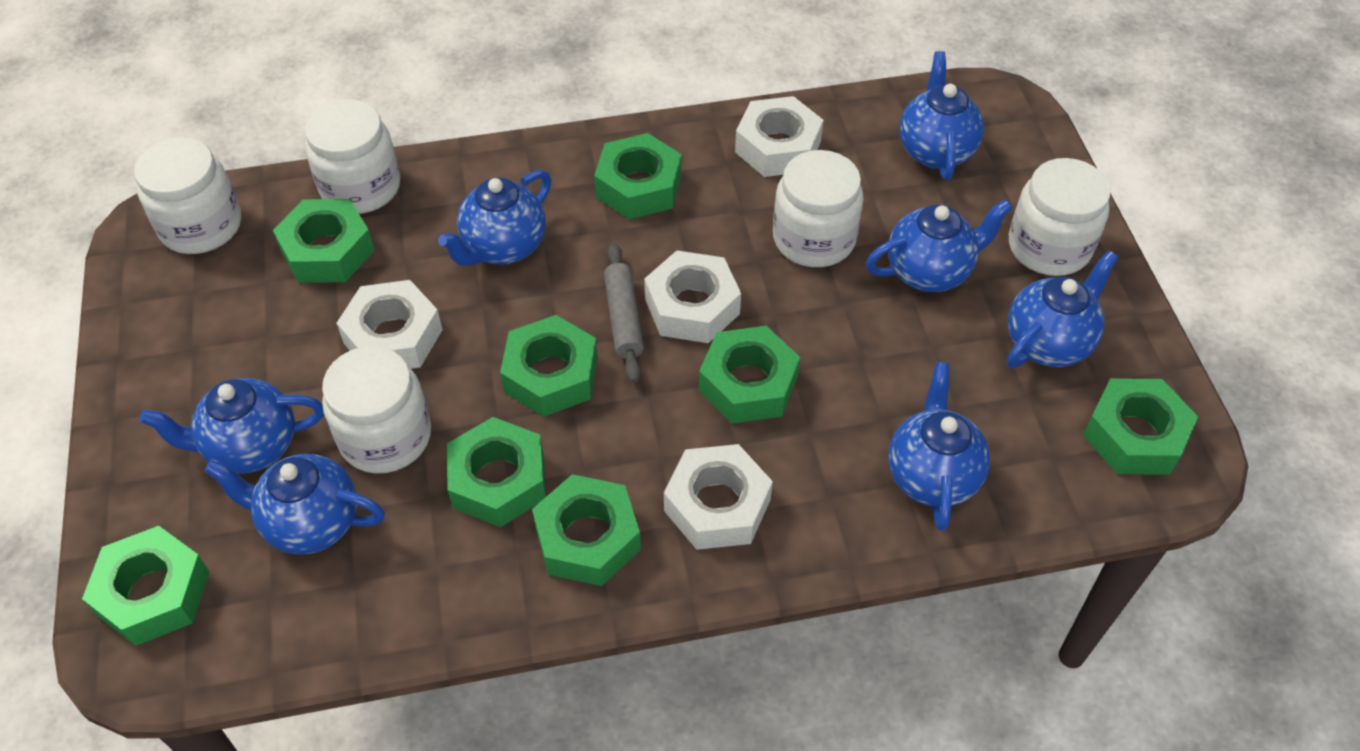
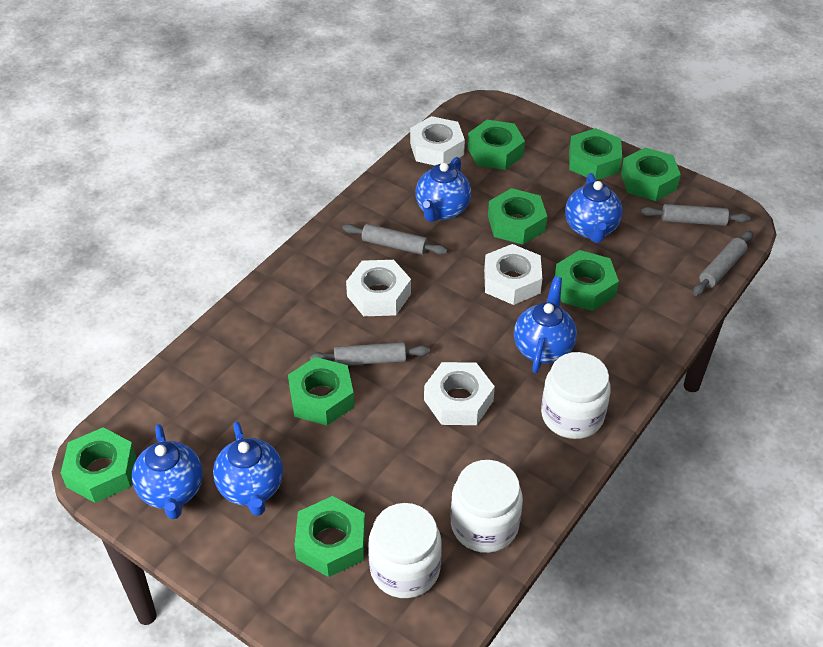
blue teapot: 7 -> 5
grey rolling pin: 1 -> 4
white jar: 5 -> 3

